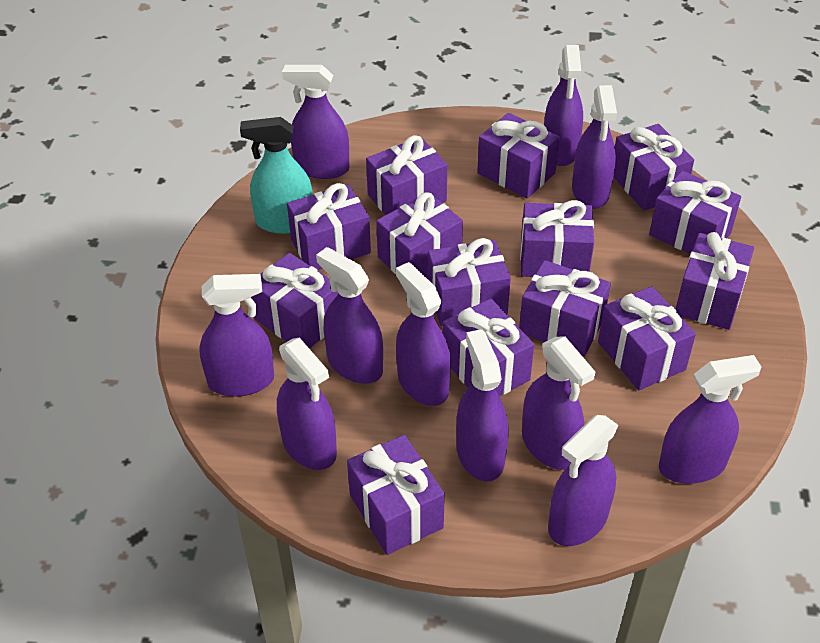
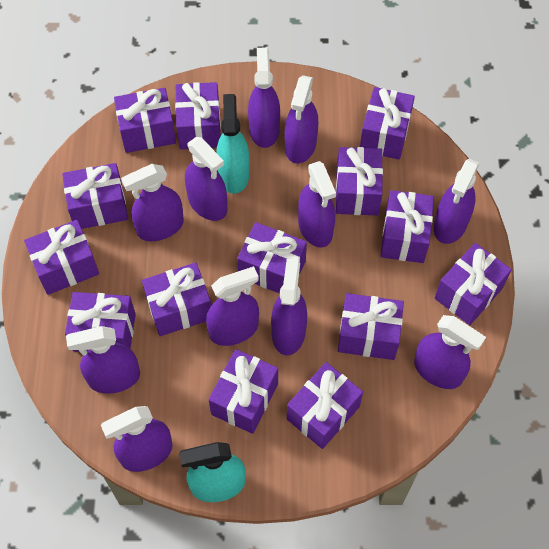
turquoise spray bottle: 1 -> 2

